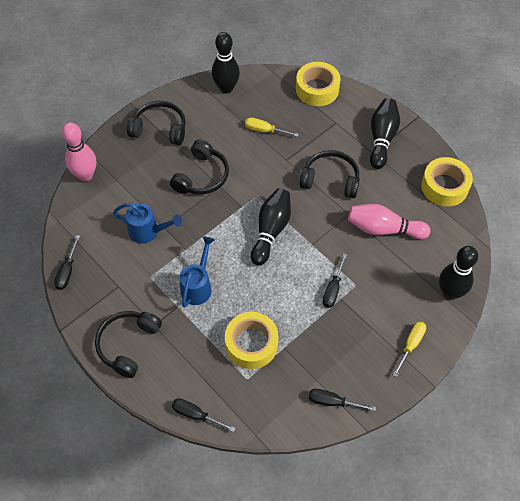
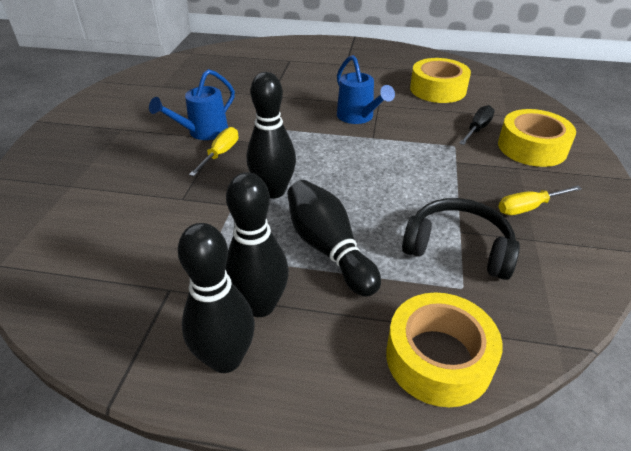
black headphones: 4 -> 1
black screwdriver: 4 -> 1
pink bowling pin: 2 -> 0

